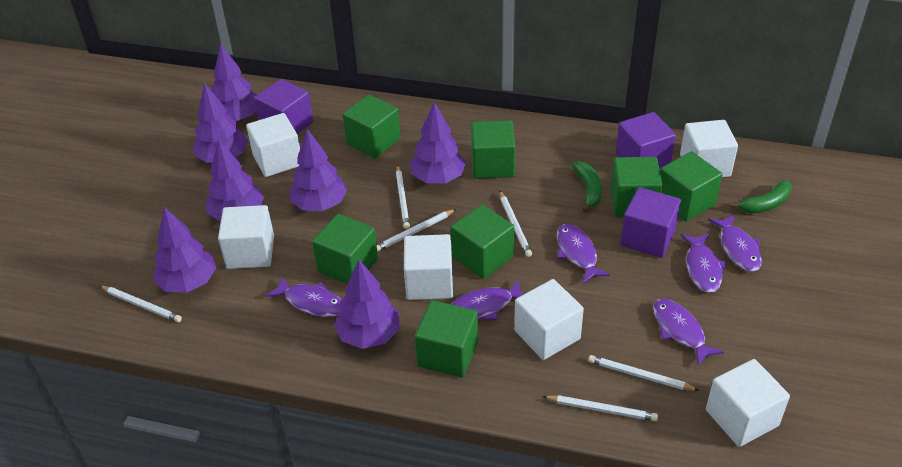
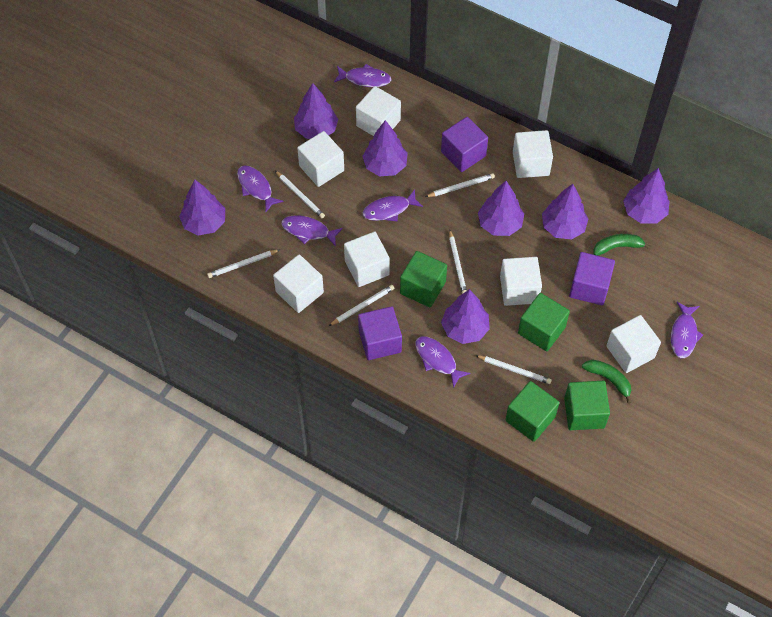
green cube: 7 -> 4
white cube: 6 -> 7

